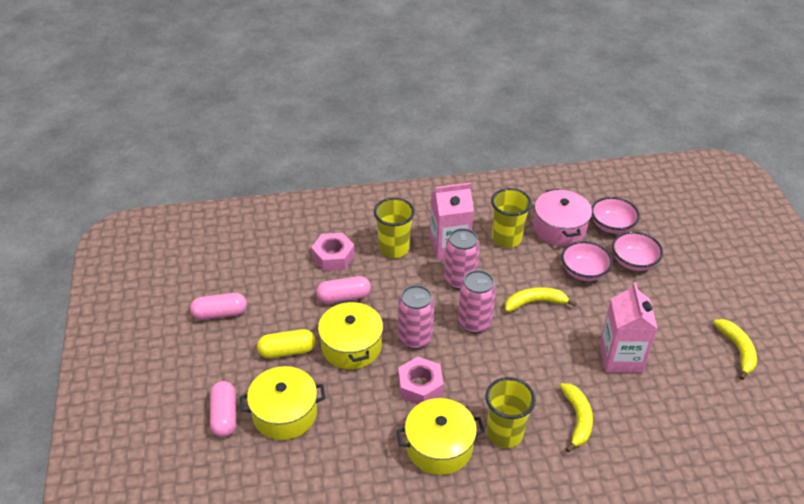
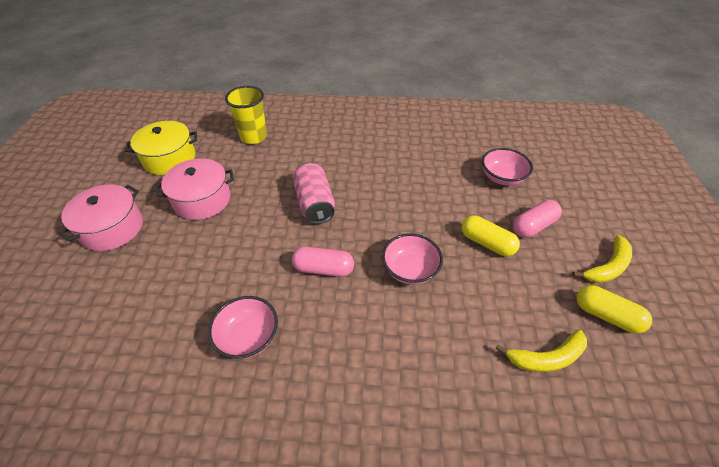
pink can: 3 -> 1
pink capsule: 3 -> 2
pink carton: 2 -> 0
pink nut: 2 -> 0
pink pot: 1 -> 2
yellow banana: 3 -> 2
yellow capsule: 1 -> 2
yellow cup: 3 -> 1
yellow pot: 3 -> 1

